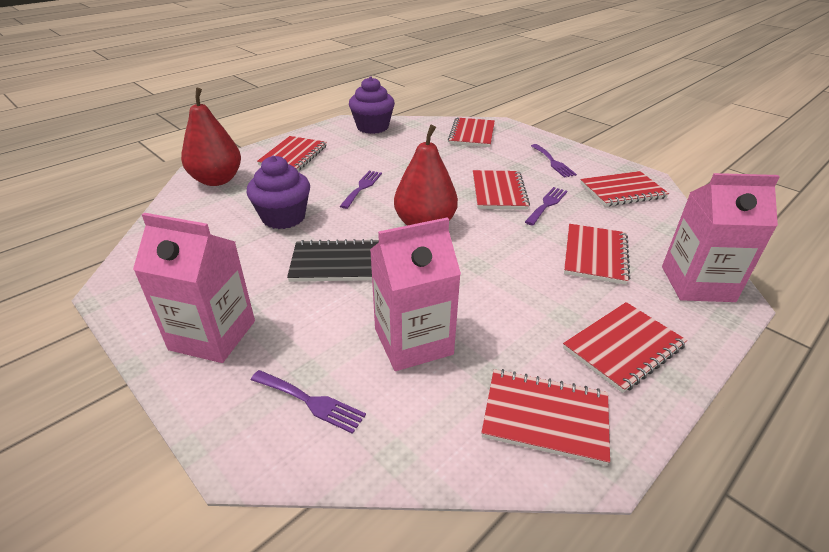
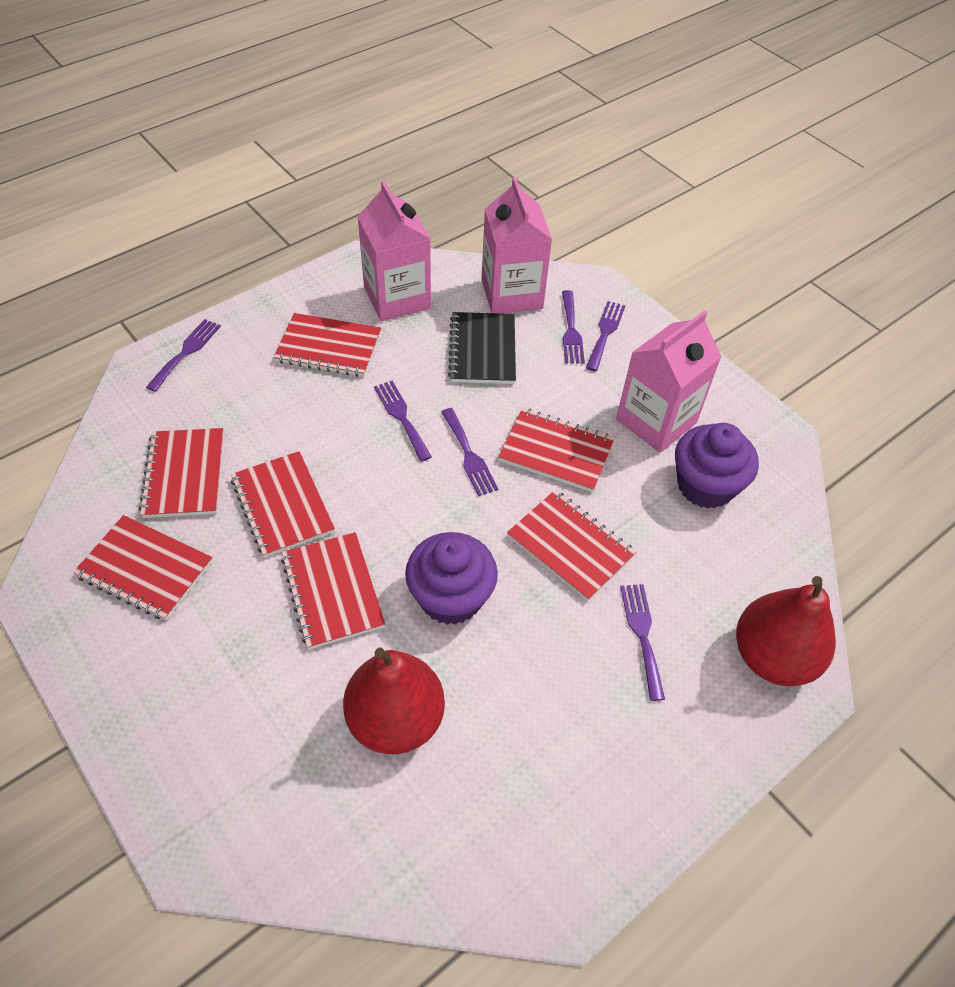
purple fork: 4 -> 6

